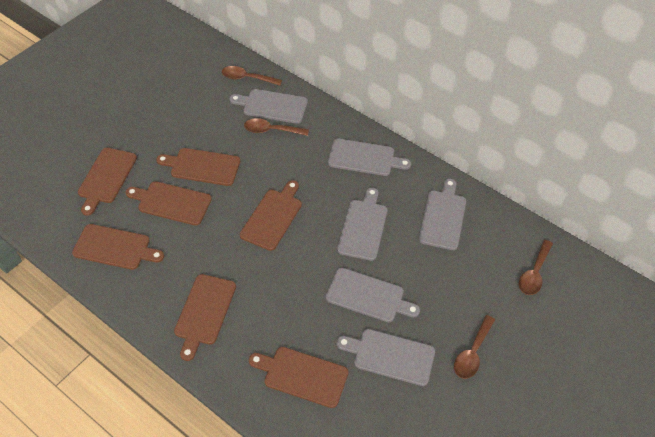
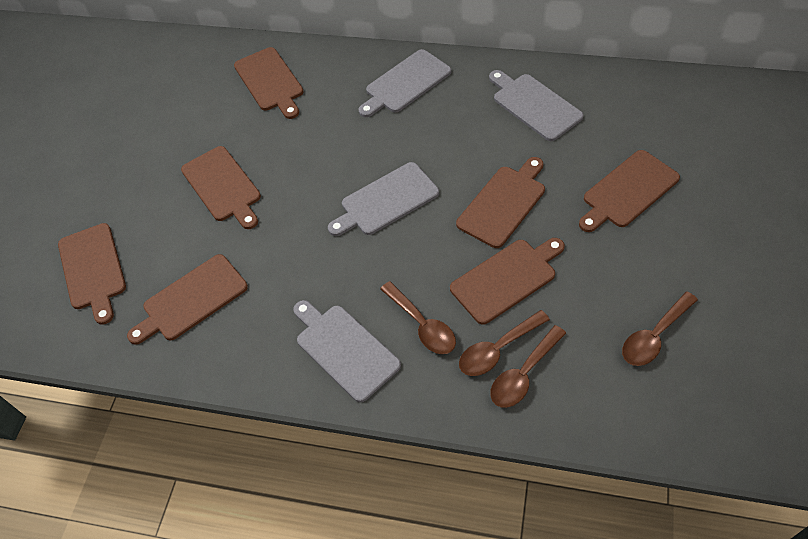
grey cutting board: 6 -> 4

